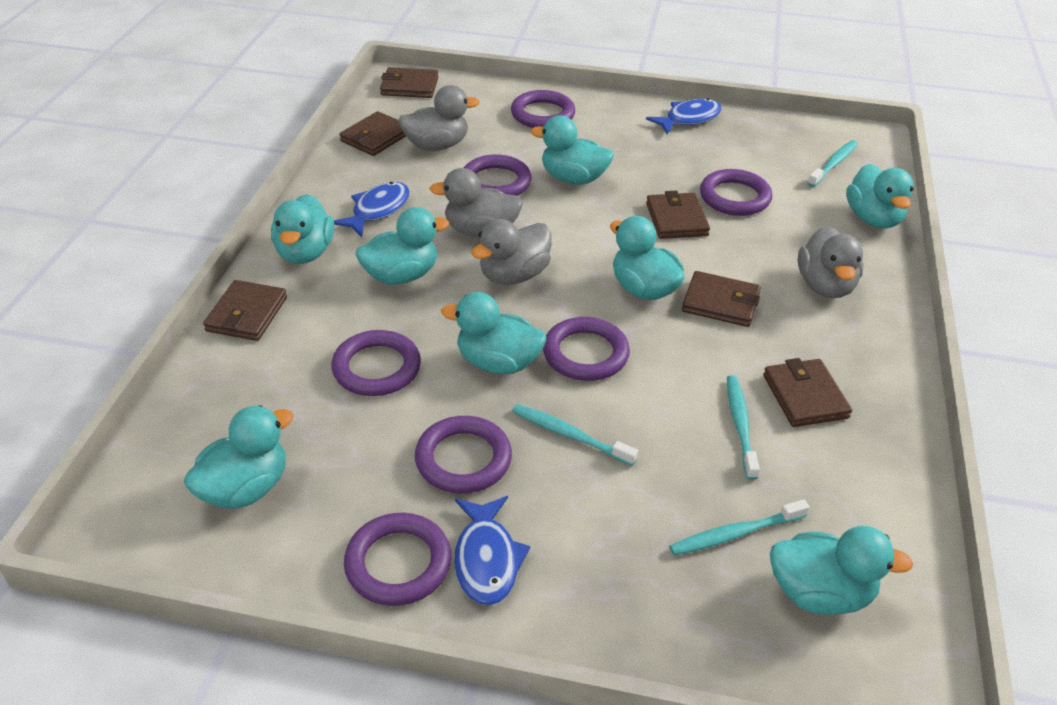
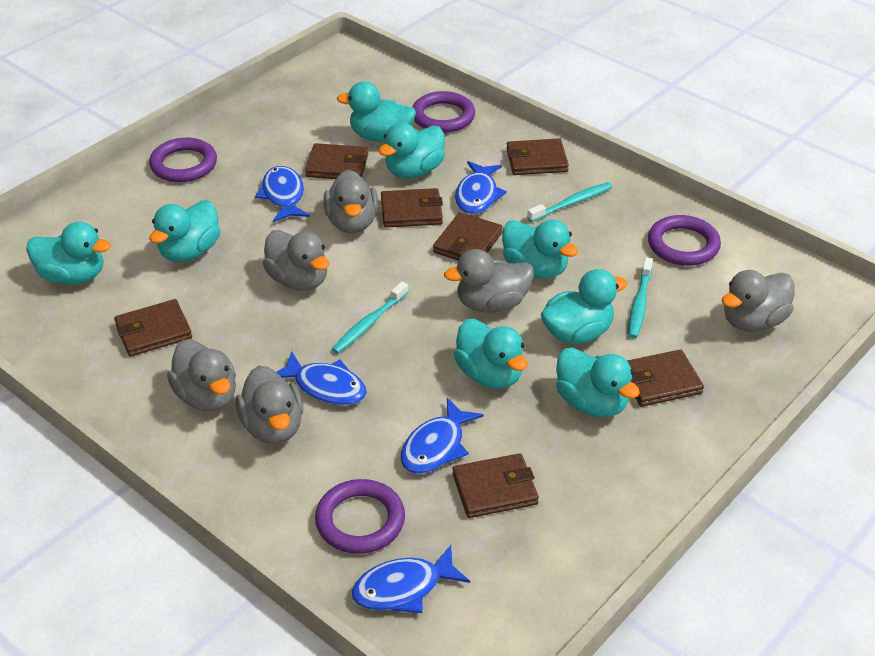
blue fish: 3 -> 5
brown wallet: 6 -> 7
grey duck: 4 -> 6
purple ring: 7 -> 4
turquoise toothbrush: 4 -> 3

